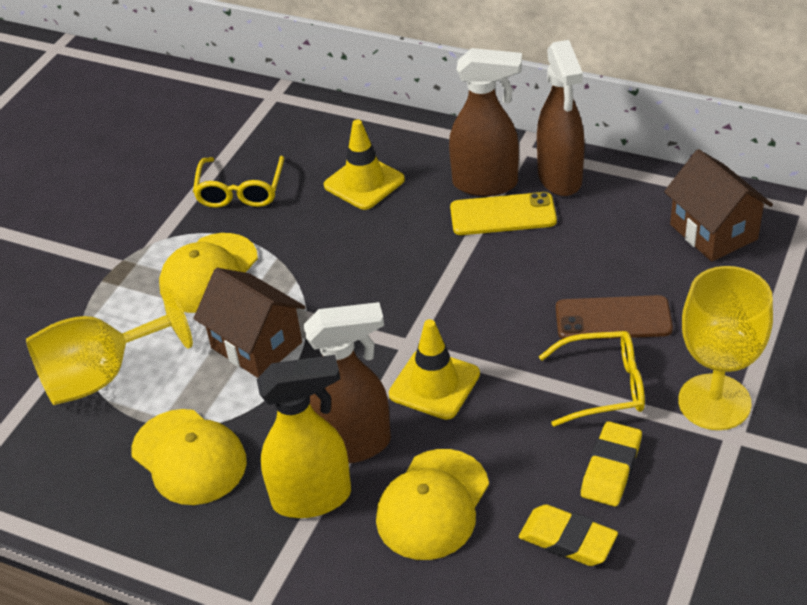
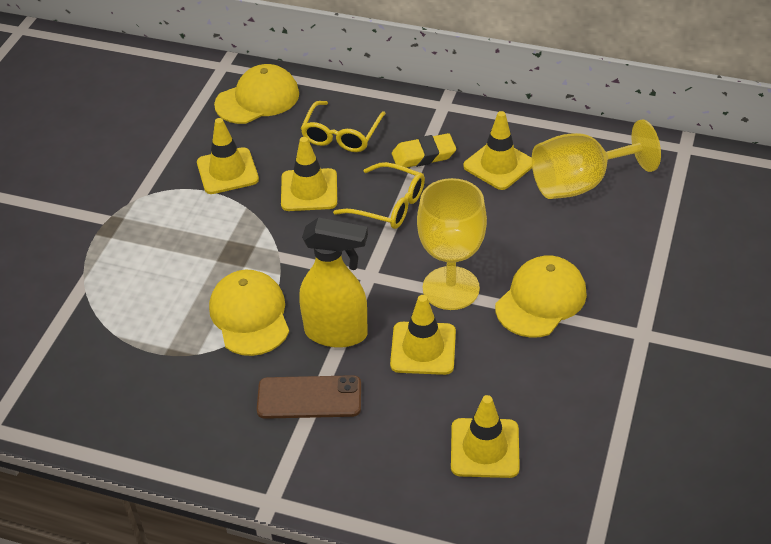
brown house: 2 -> 0
brown spray bottle: 3 -> 0
yellow eraser: 2 -> 1
yellow phone: 1 -> 0
yellow traffic cone: 2 -> 5

